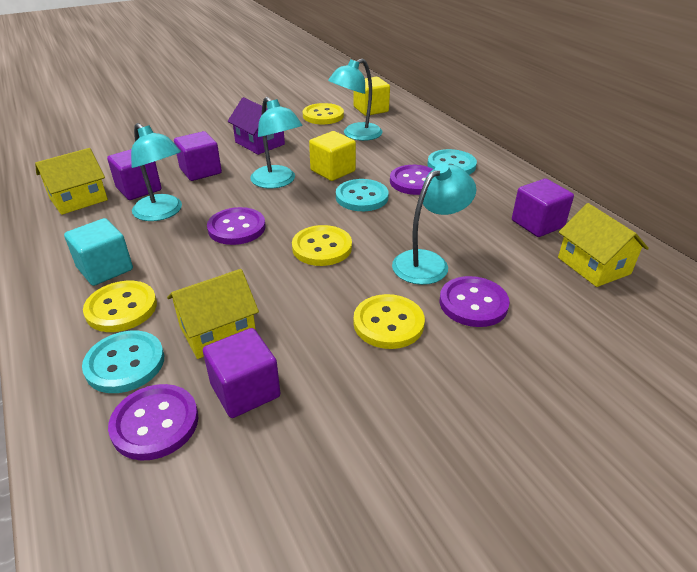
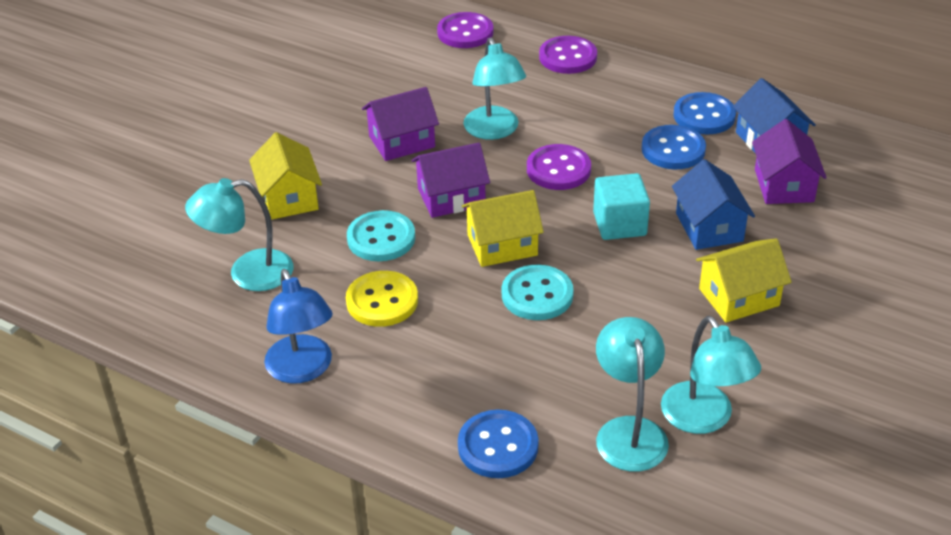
blue button: 0 -> 3
blue house: 0 -> 2
blue lamp: 0 -> 1
purple button: 4 -> 3
purple cube: 4 -> 0
purple house: 1 -> 3
turquoise button: 3 -> 2
yellow button: 4 -> 1
yellow cube: 2 -> 0

